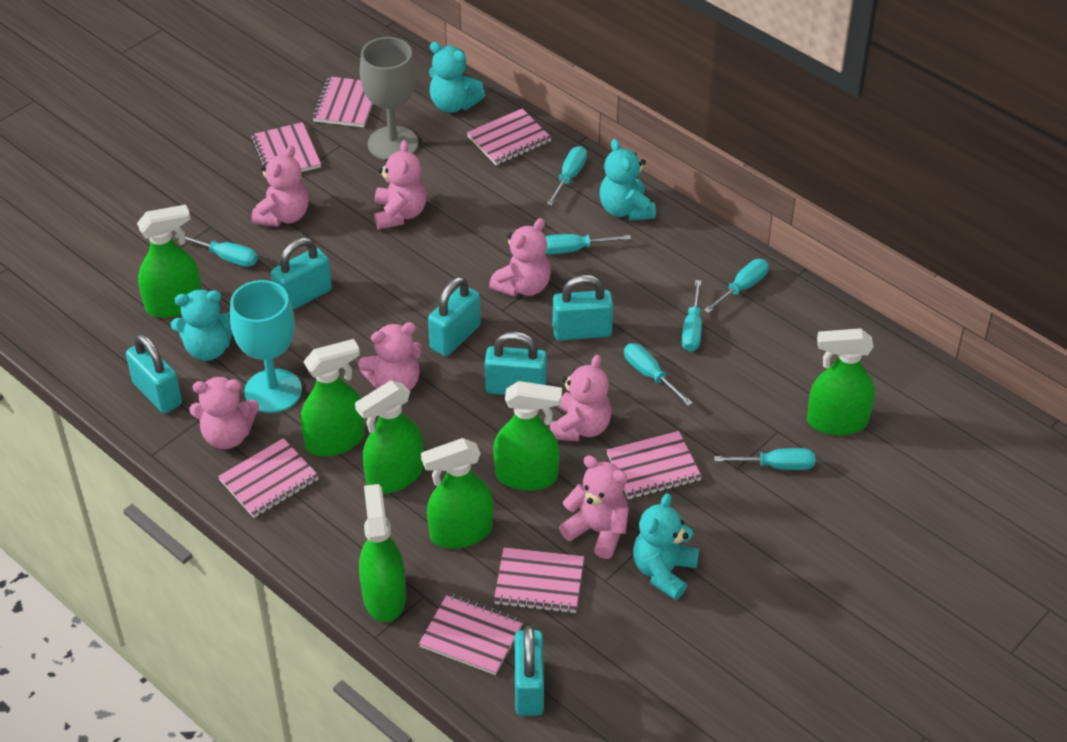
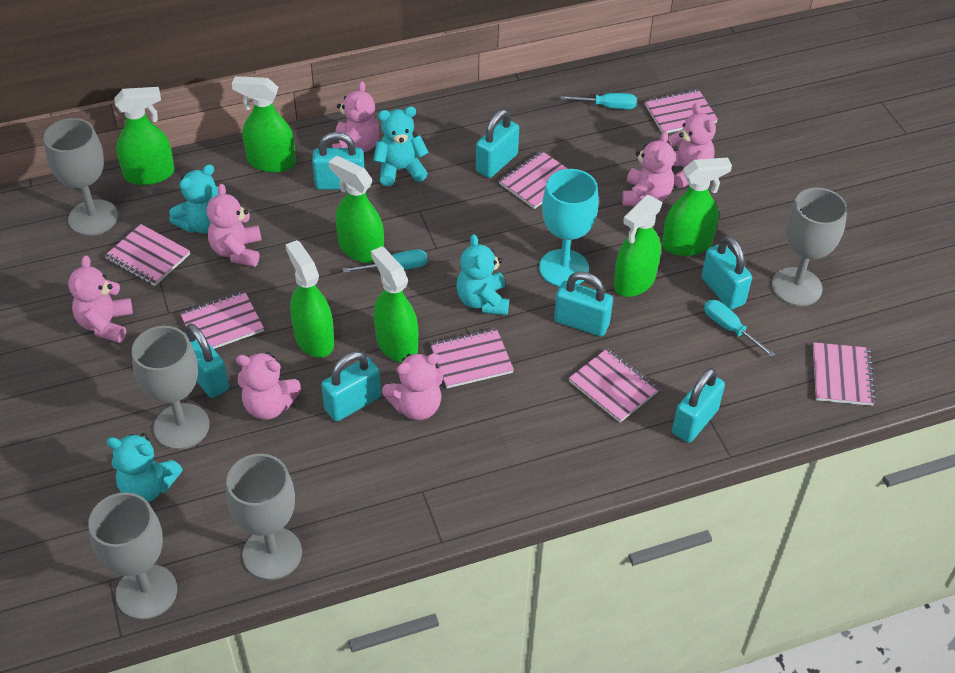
grey goblet: 1 -> 5
turquoise padlock: 6 -> 7
turquoise screwdriver: 7 -> 3

